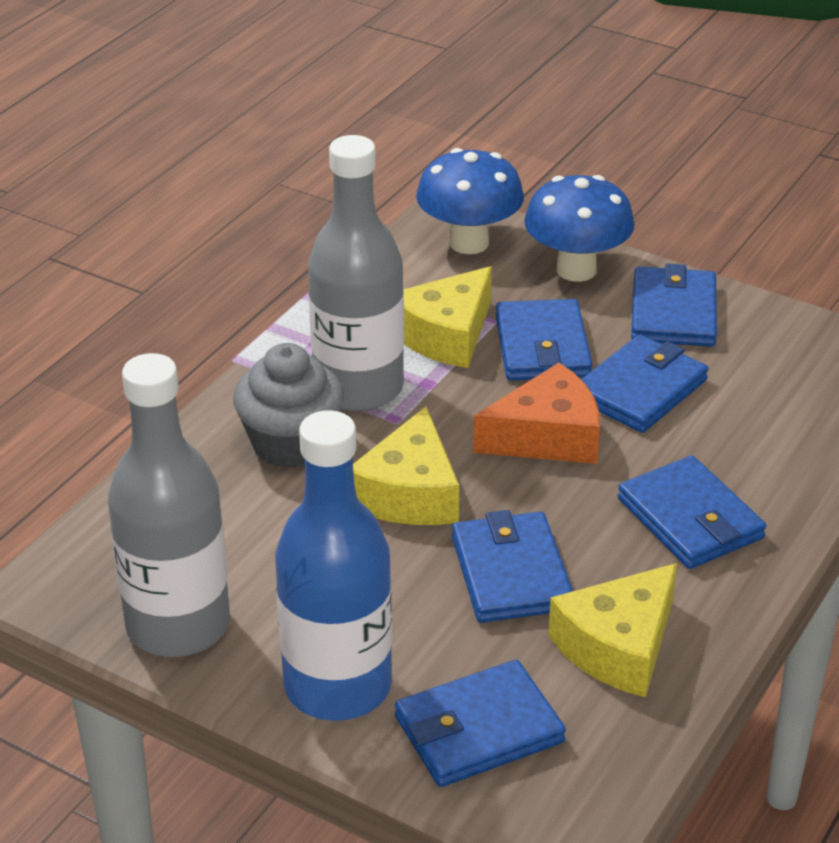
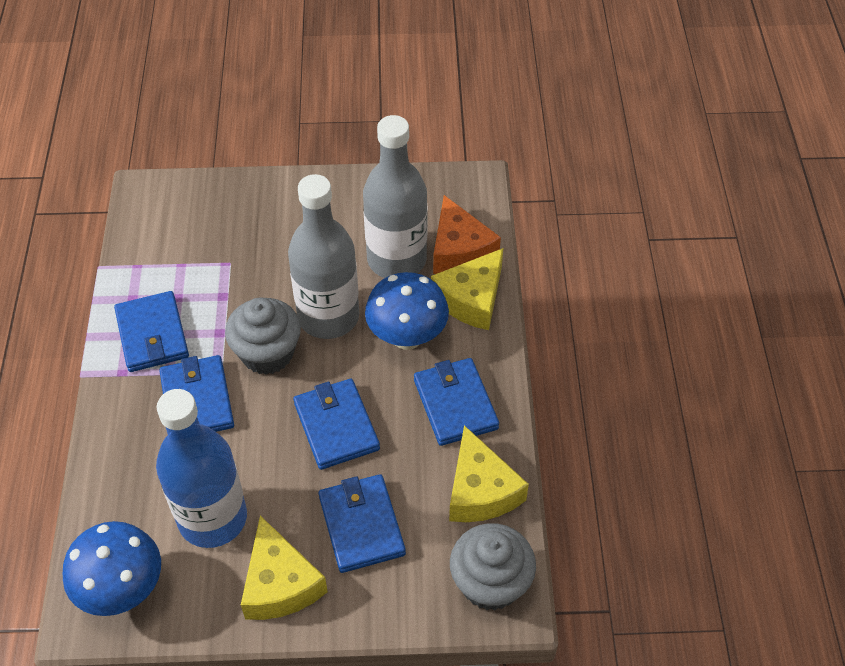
blue wallet: 6 -> 5
grey cupcake: 1 -> 2

